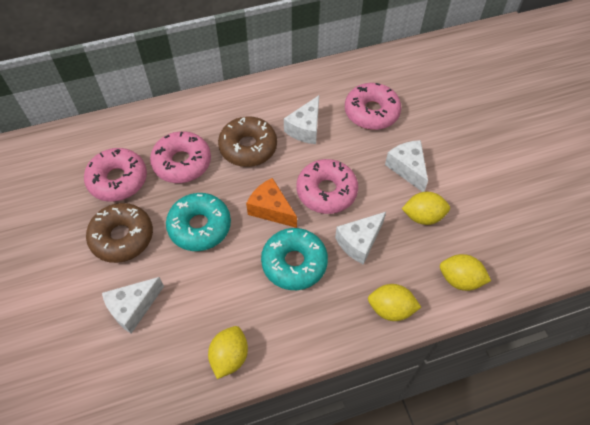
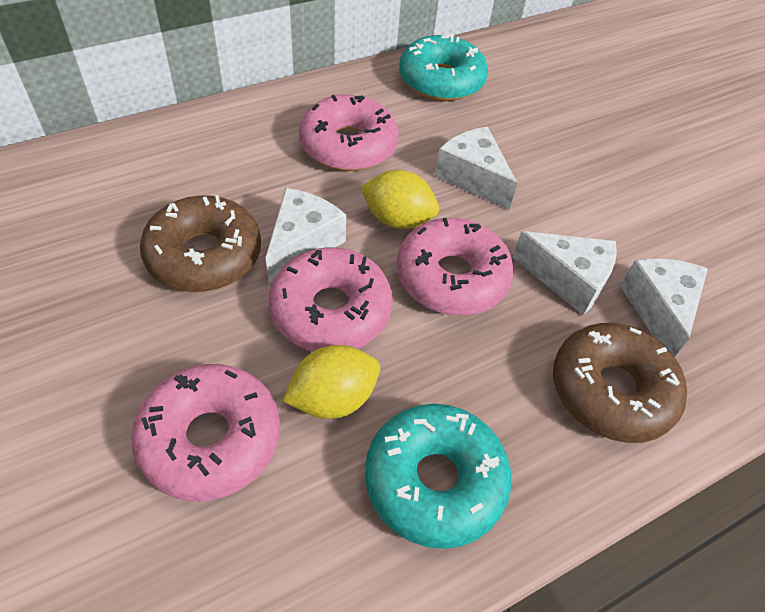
orange cheese: 1 -> 0
yellow lemon: 4 -> 2

